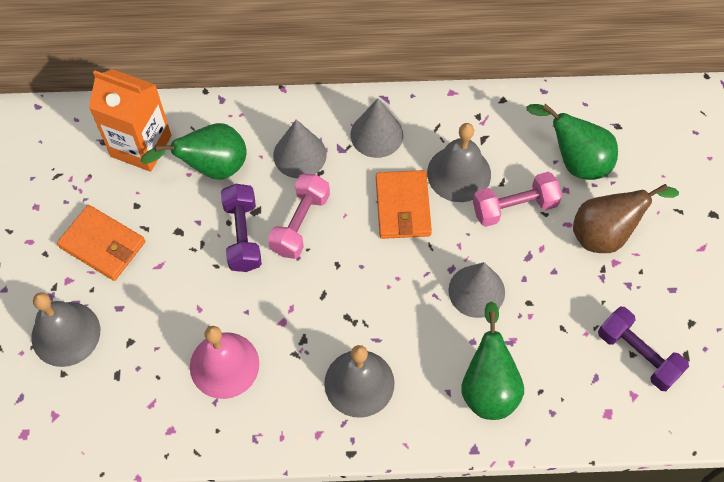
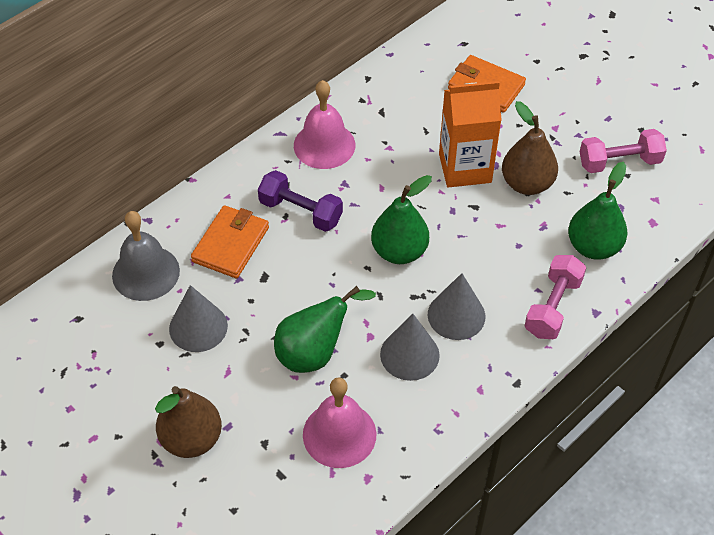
brown pear: 1 -> 2
grey bell: 3 -> 1
pink bell: 1 -> 2
purple dumbbell: 2 -> 1

